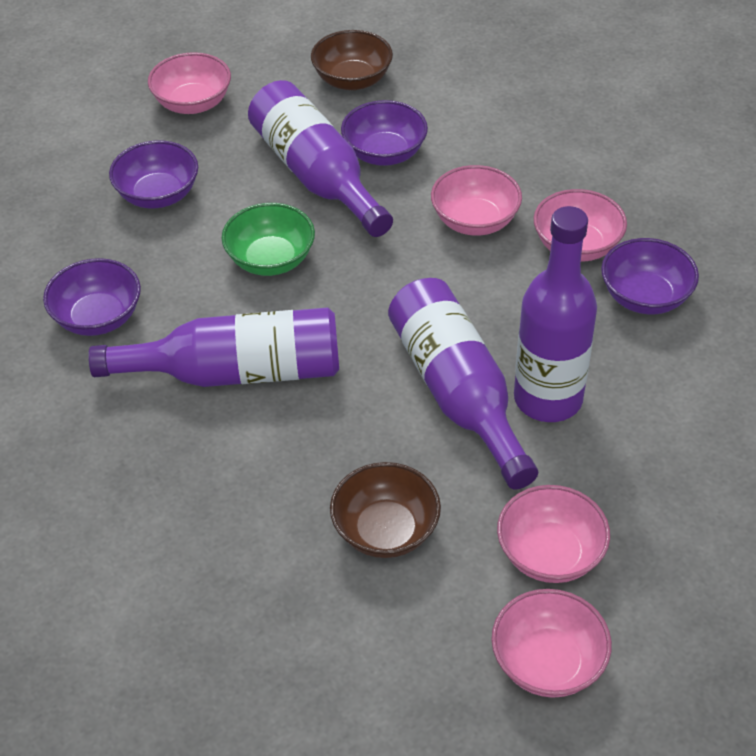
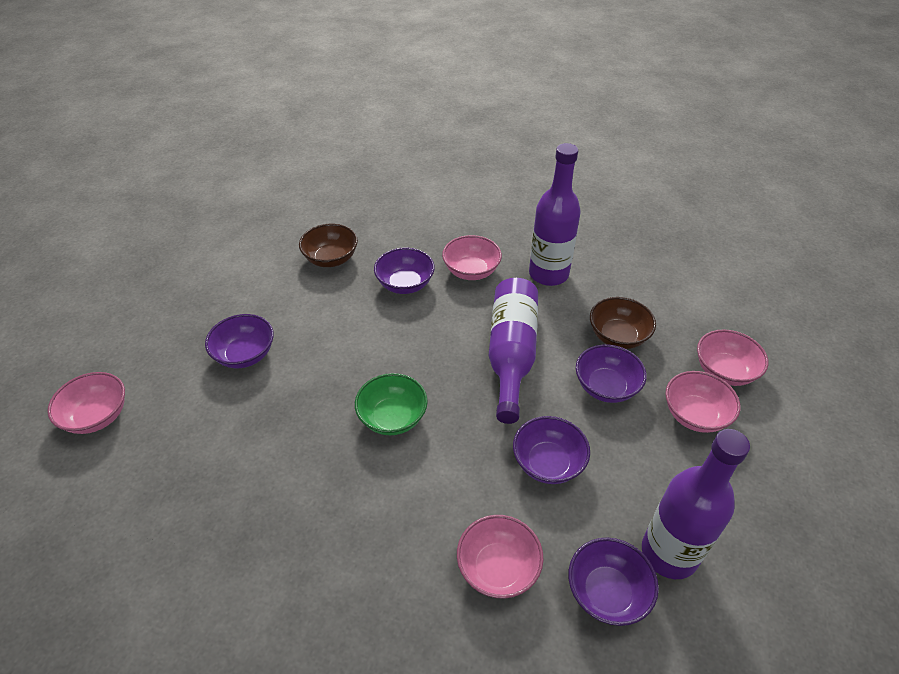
purple bottle: 4 -> 3
purple bowl: 4 -> 5

